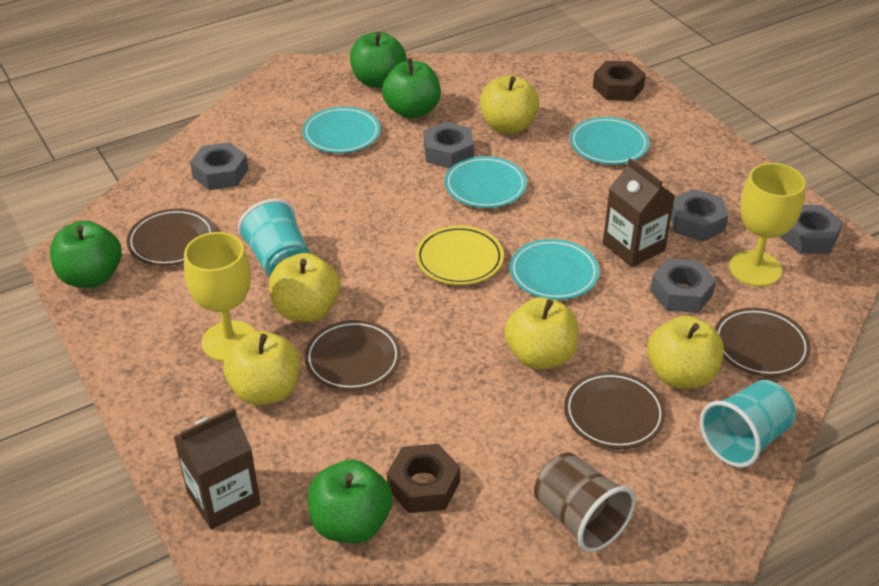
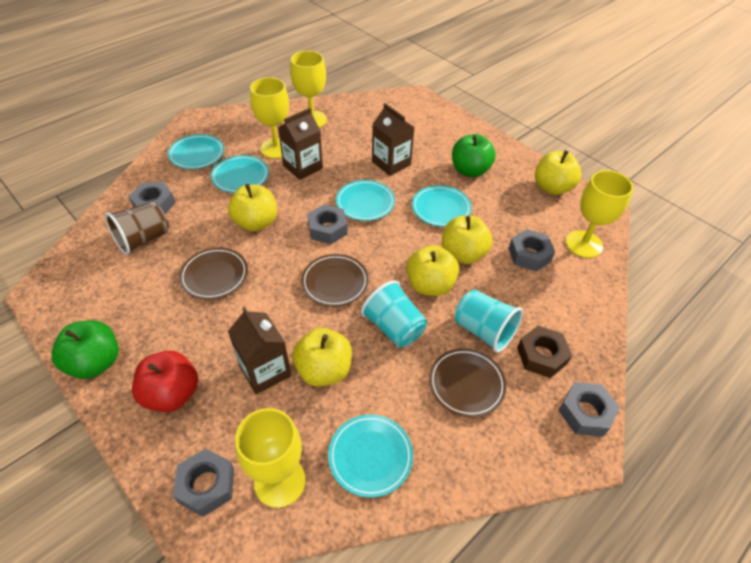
brown carton: 2 -> 3
brown nut: 2 -> 1
brown plate: 4 -> 3
green apple: 4 -> 2
red apple: 0 -> 1
turquoise plate: 4 -> 5
yellow goblet: 2 -> 4
yellow plate: 1 -> 0

